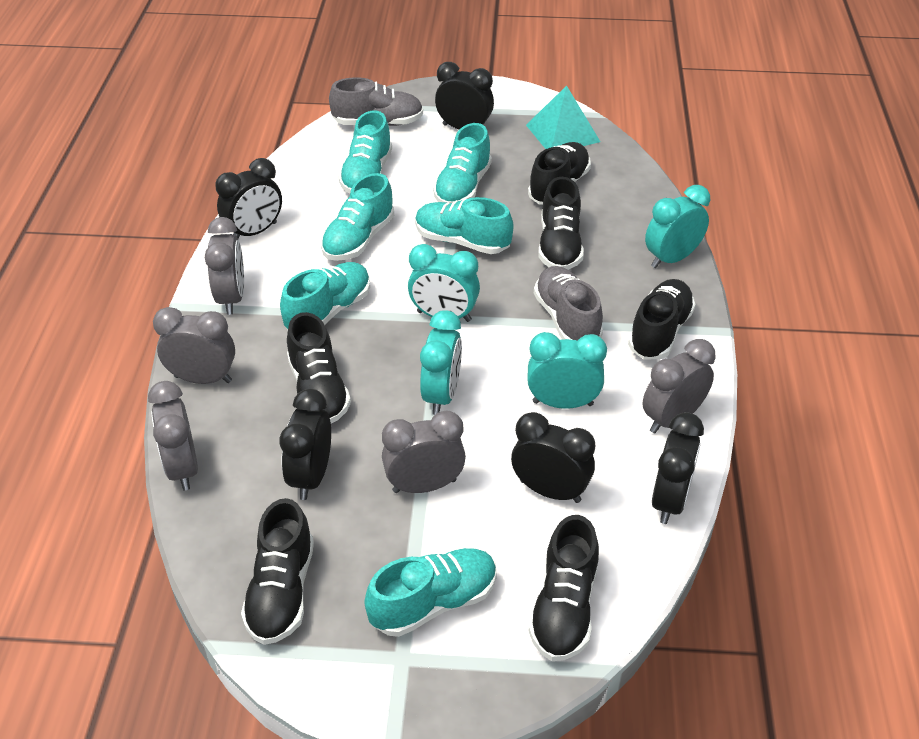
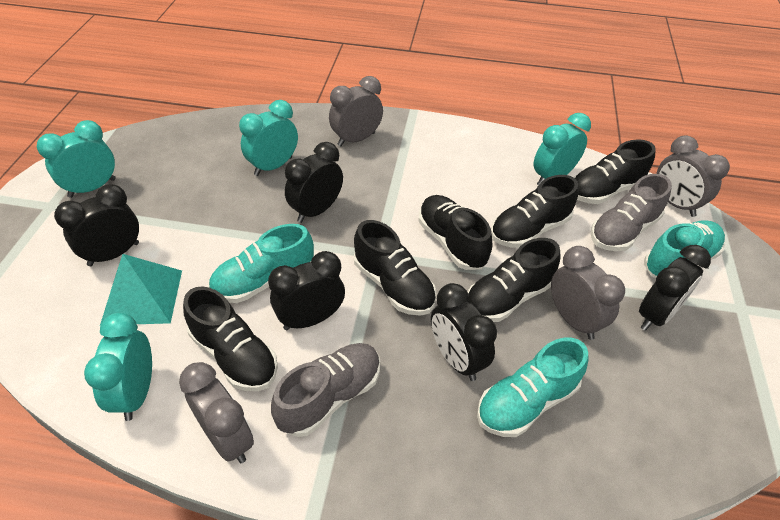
grey clock: 5 -> 4
turquoise shoe: 6 -> 3

